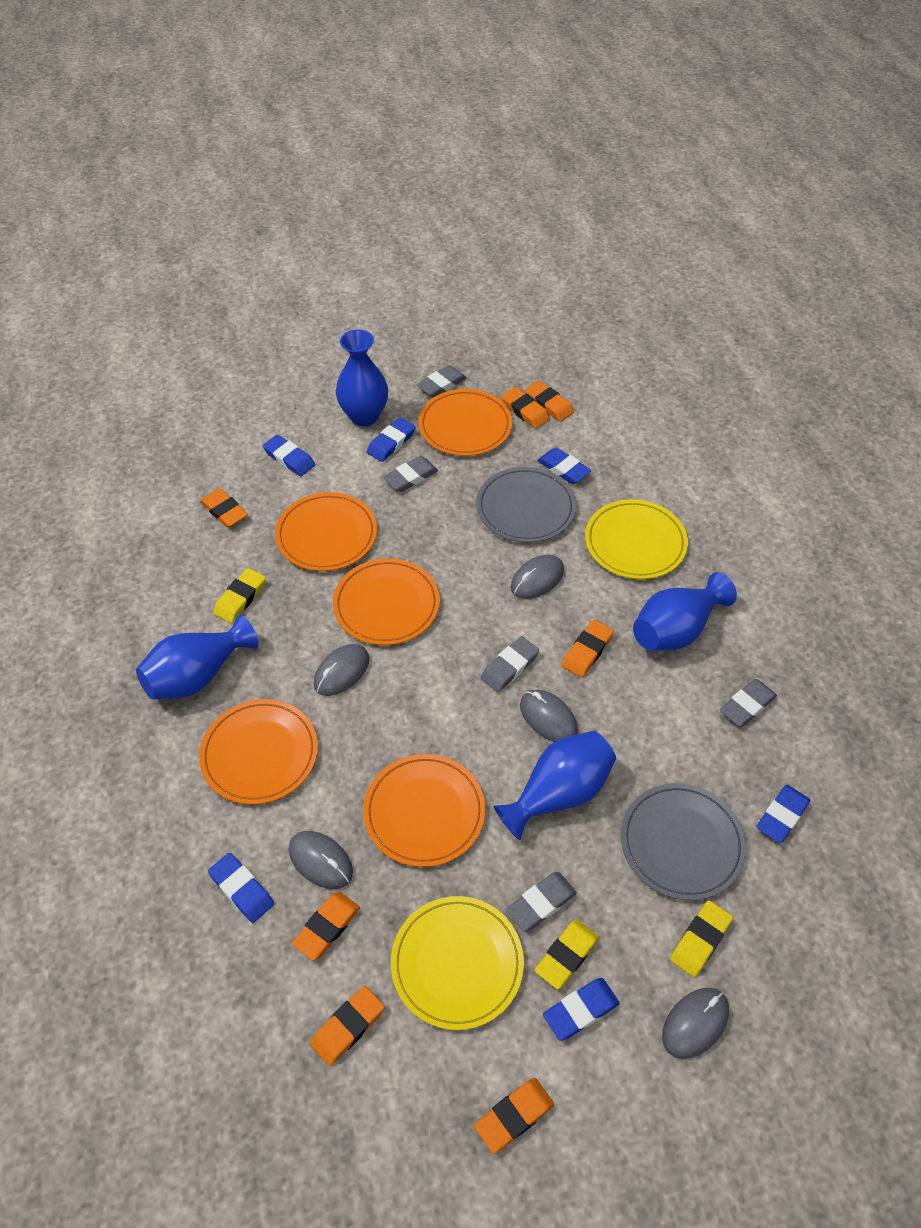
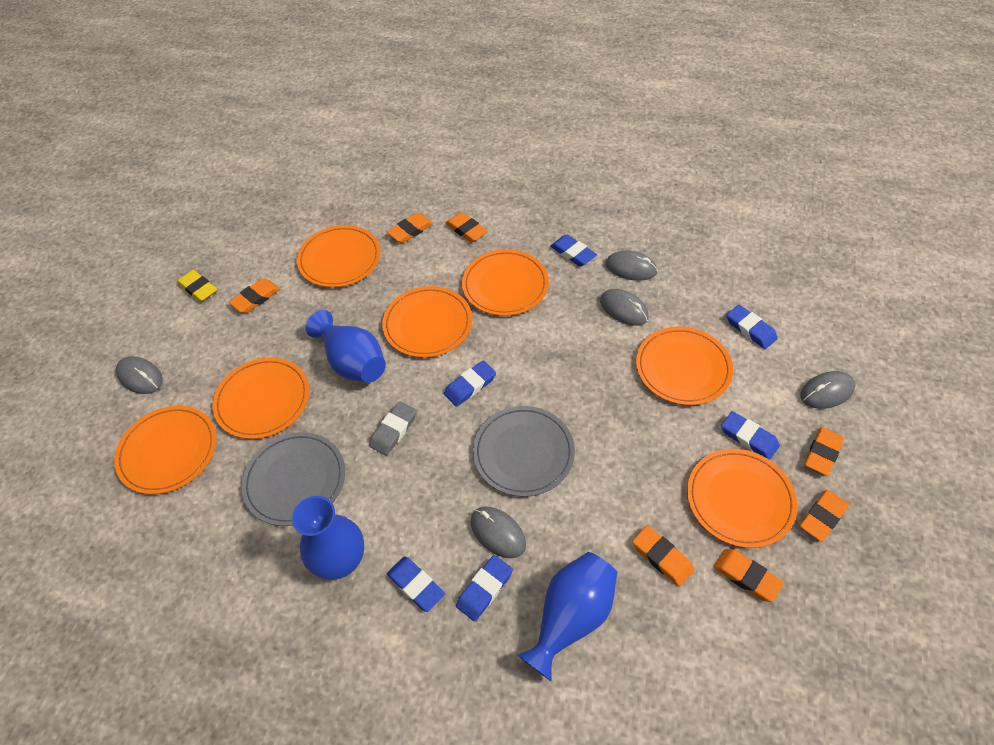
blue vase: 4 -> 3
grey eraser: 5 -> 1
orange plate: 5 -> 7
yellow eraser: 3 -> 1
yellow plate: 2 -> 0

